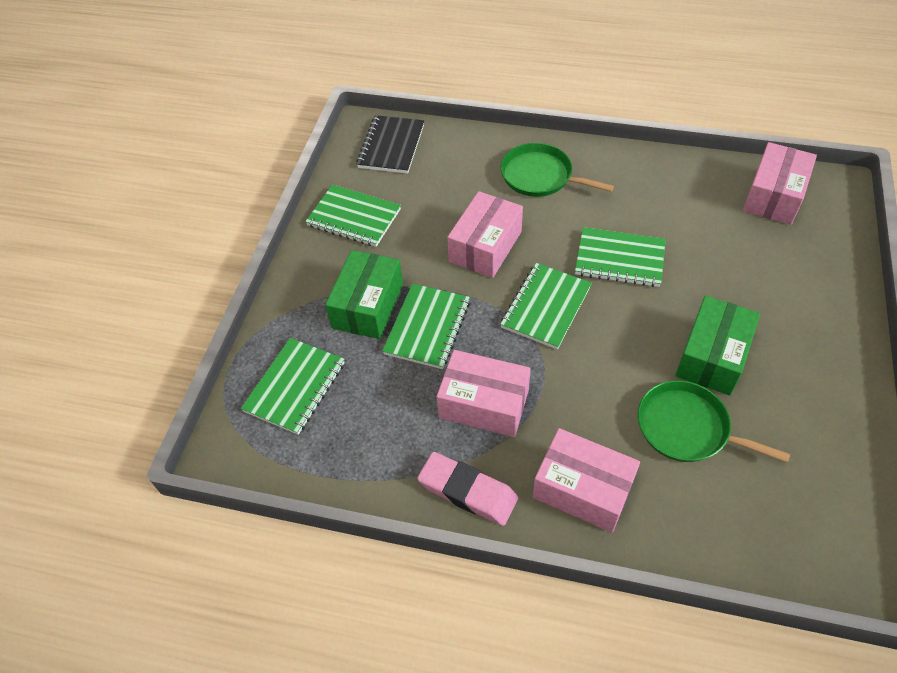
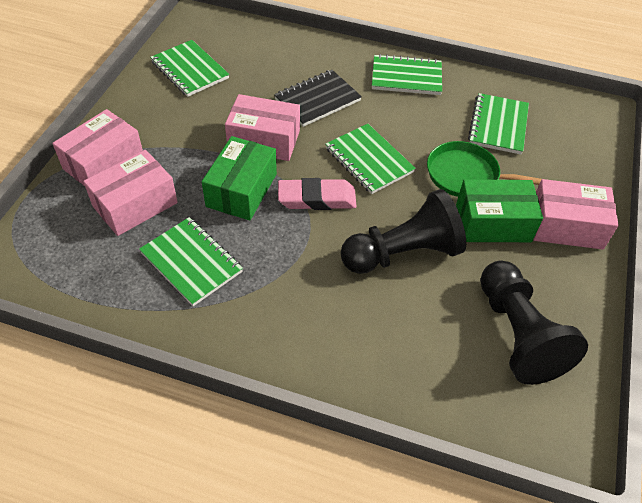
black pawn: 0 -> 2
green pan: 2 -> 1

